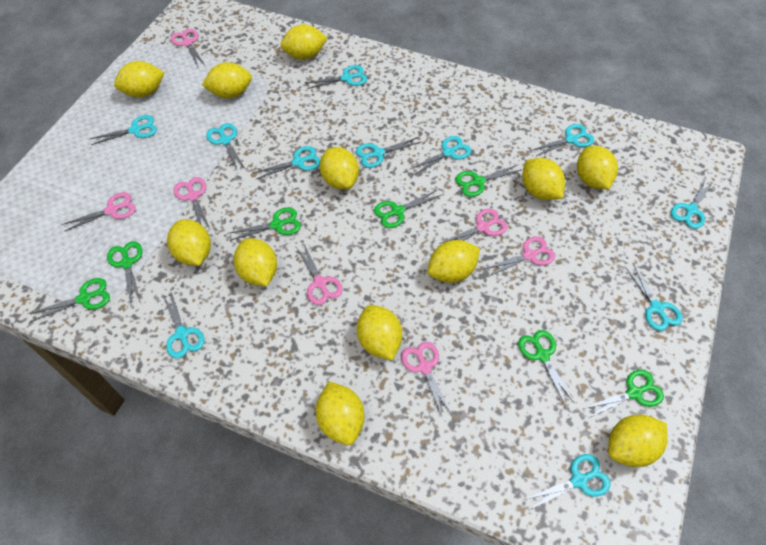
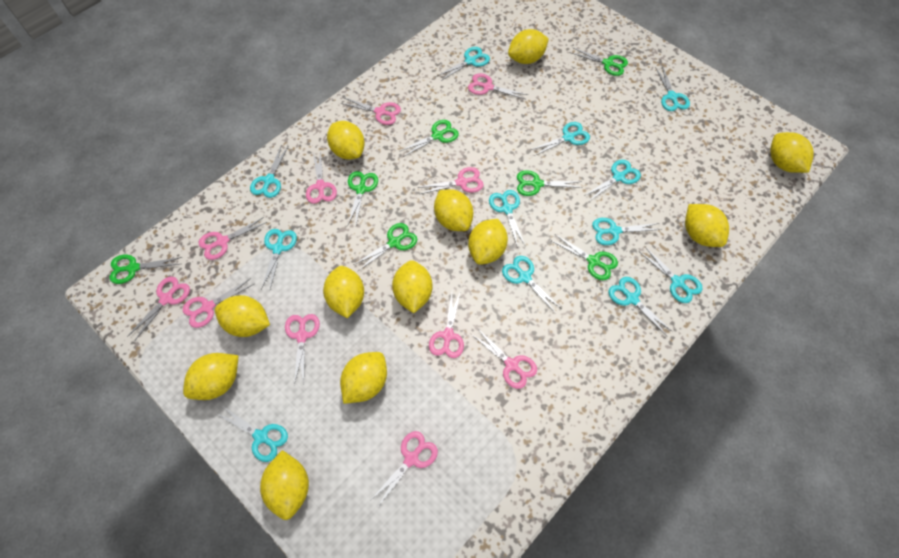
pink scissors: 7 -> 11
turquoise scissors: 11 -> 12

